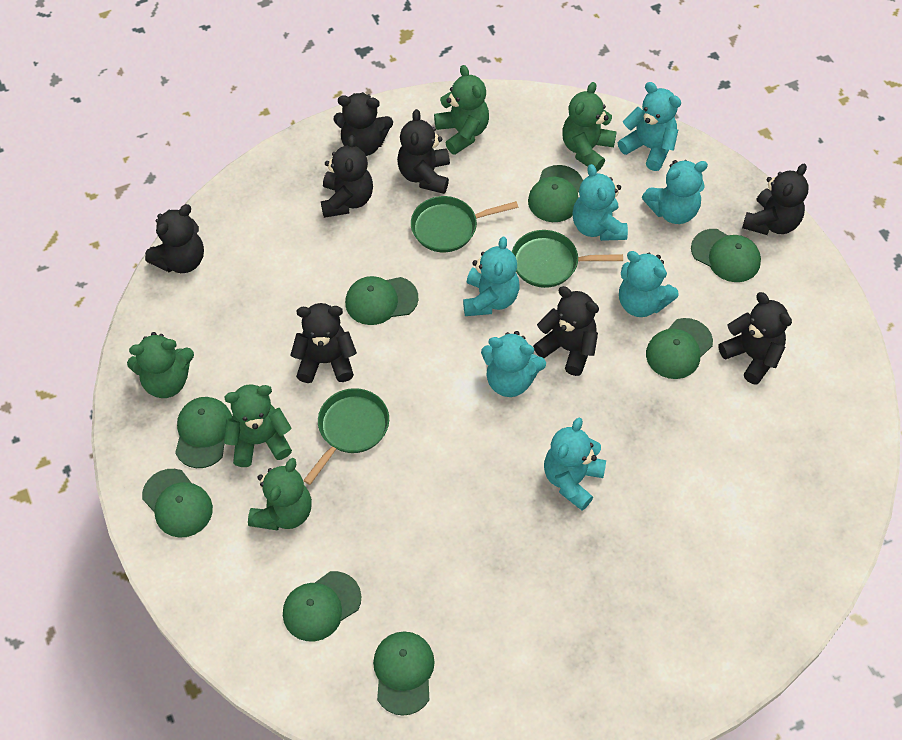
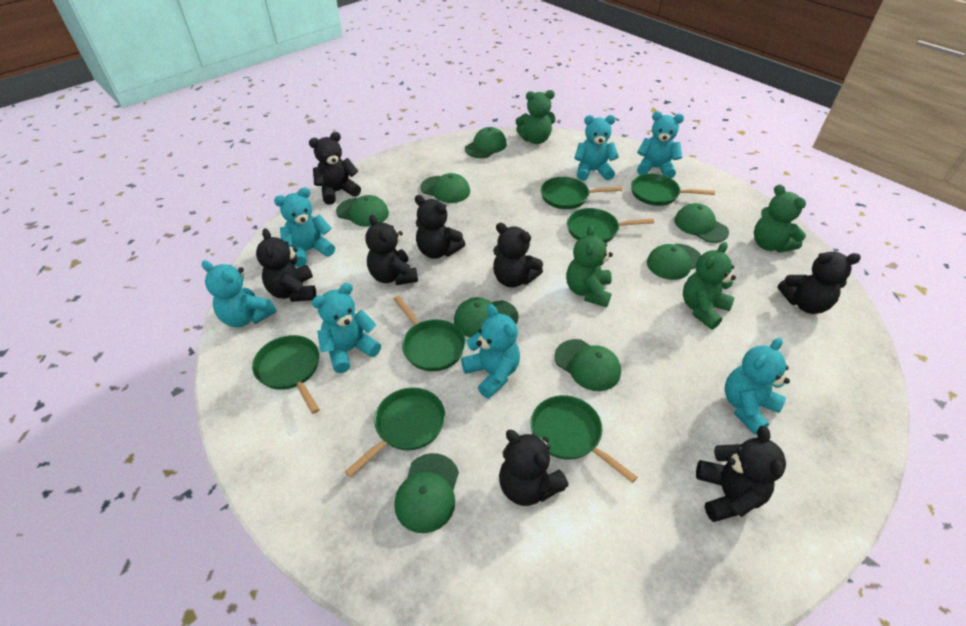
green pan: 3 -> 7
green teddy bear: 5 -> 4

